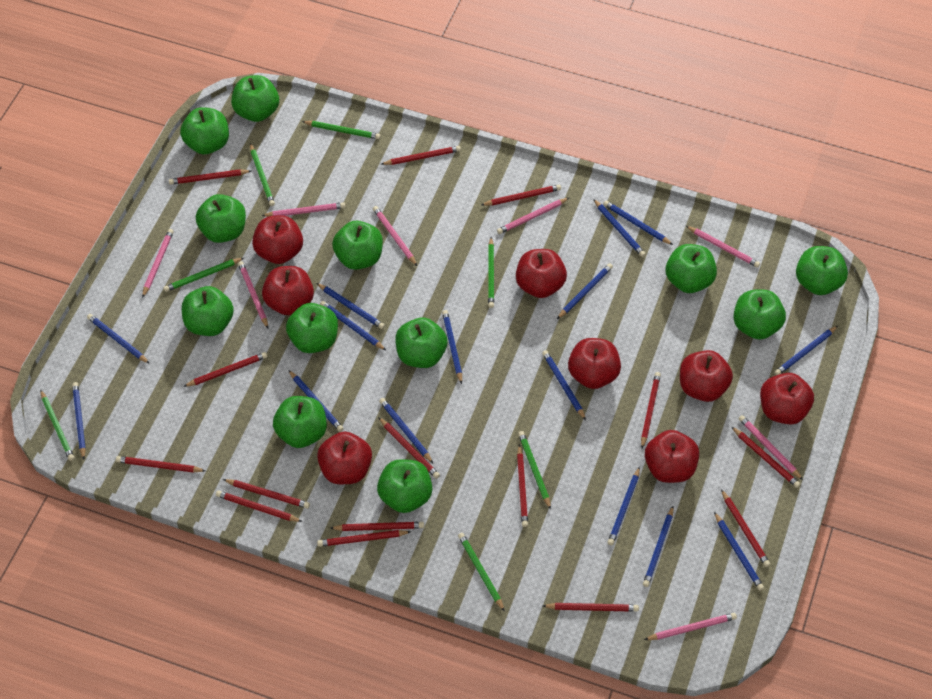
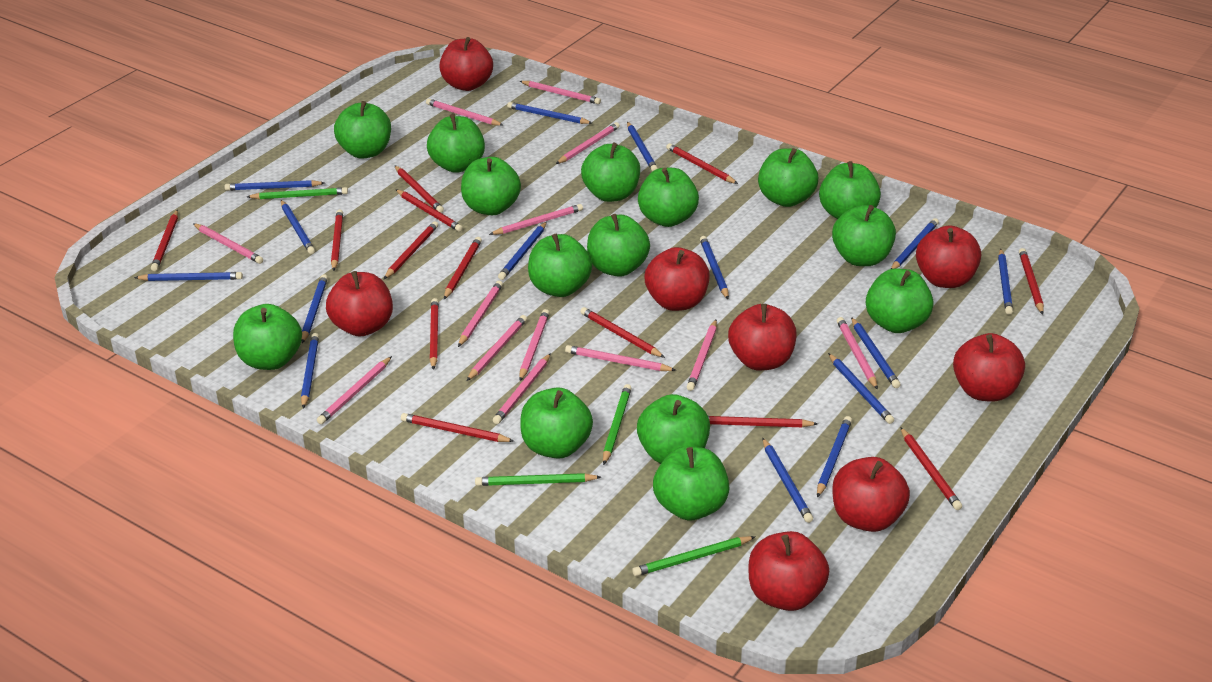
green apple: 12 -> 15
green pencil: 7 -> 4
pink pencil: 8 -> 13
red pencil: 15 -> 13

